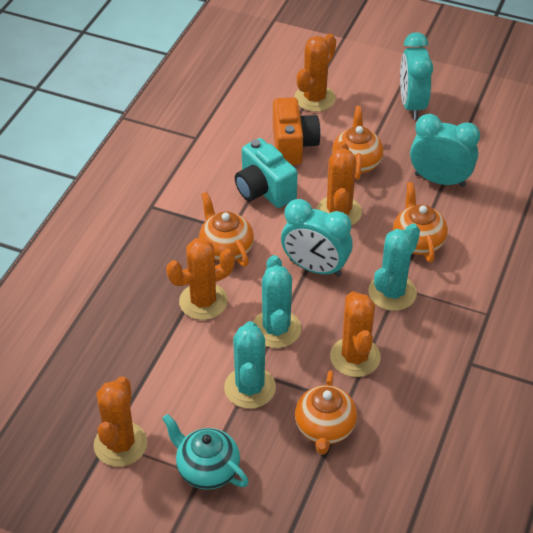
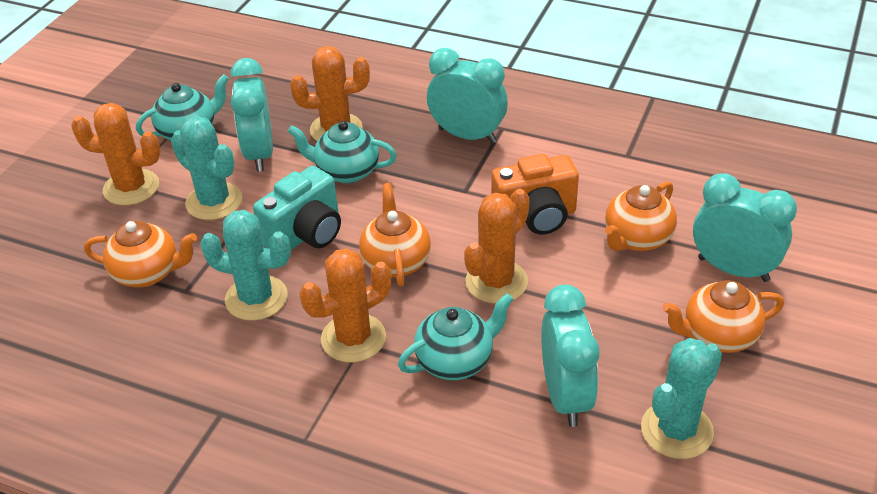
orange cactus: 5 -> 4
turquoise clock: 3 -> 4
turquoise teapot: 1 -> 3

